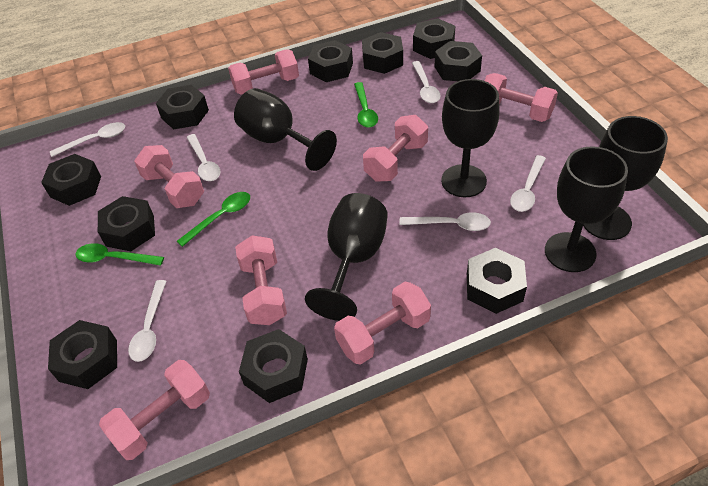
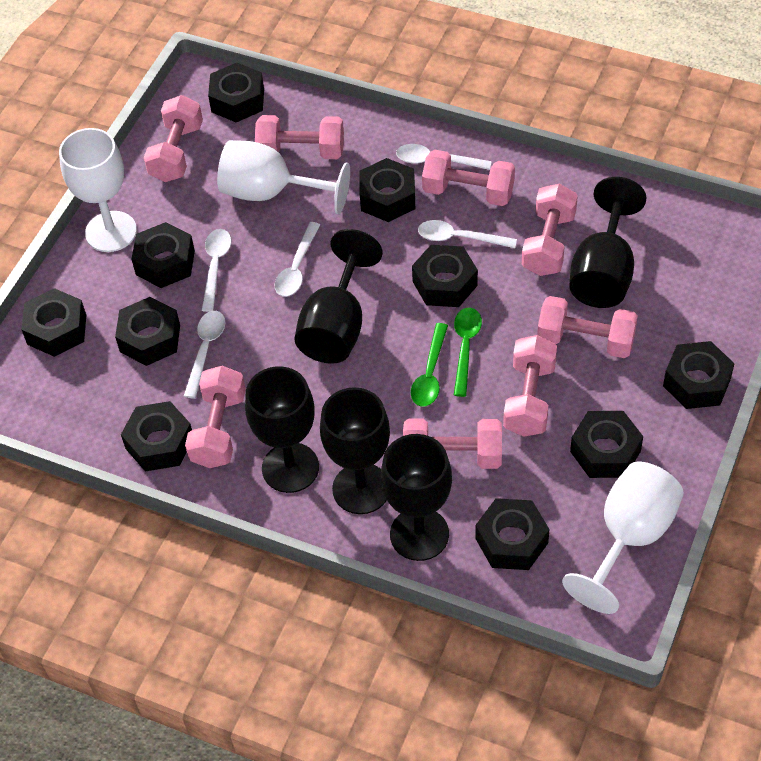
green spoon: 3 -> 2
pink dumbbell: 7 -> 8
white goblet: 0 -> 3
white spoon: 6 -> 5

